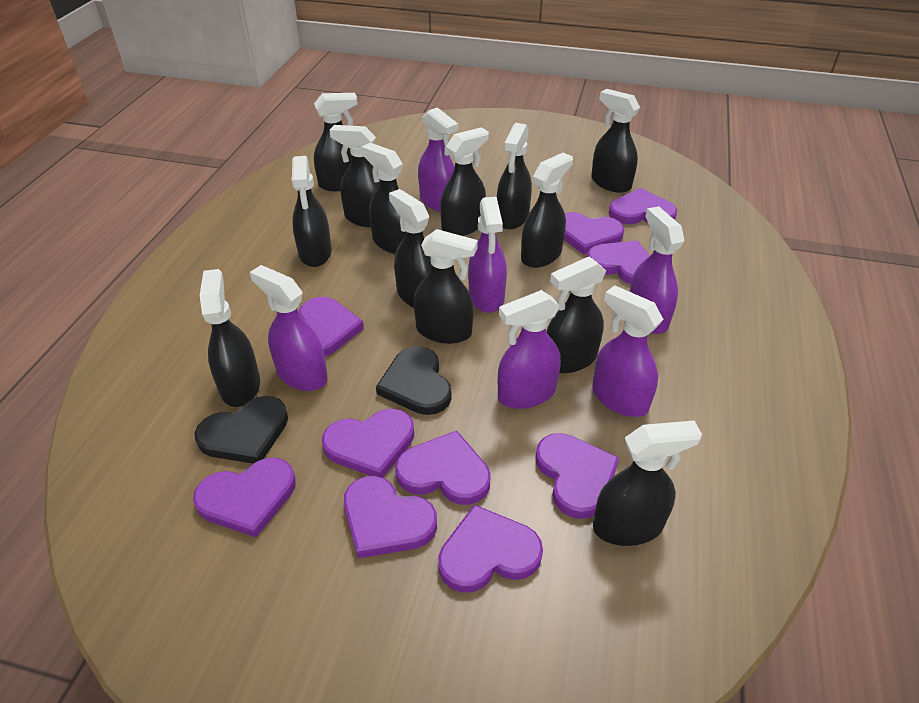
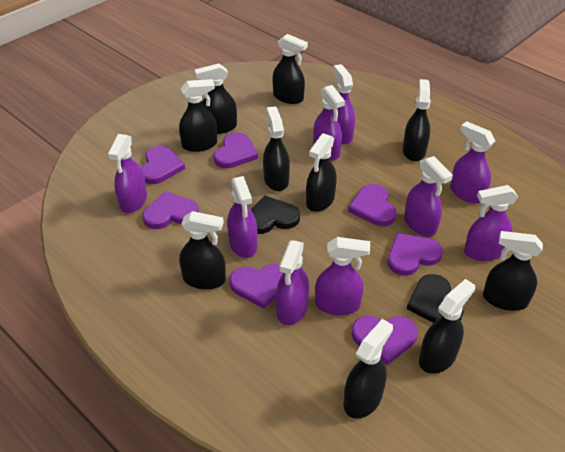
black spray bottle: 13 -> 10
purple heart: 10 -> 7
purple spray bottle: 6 -> 9

